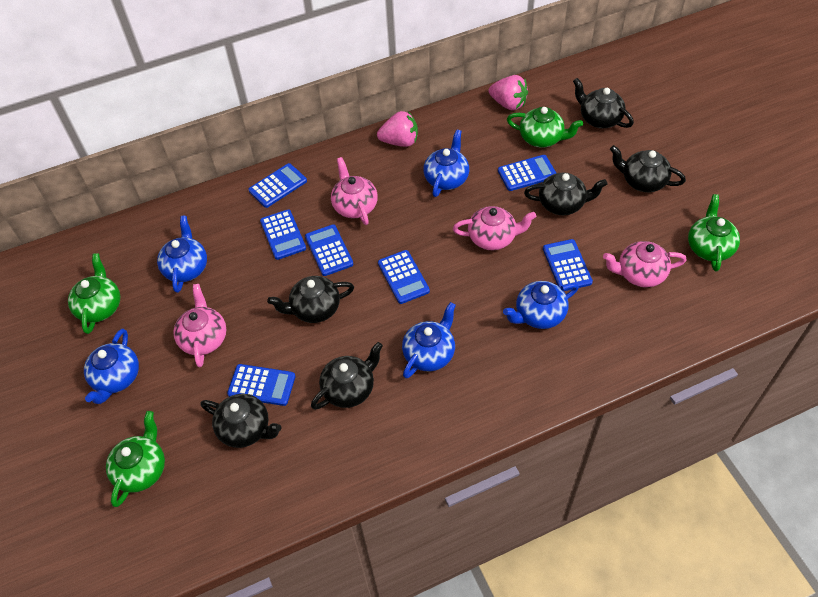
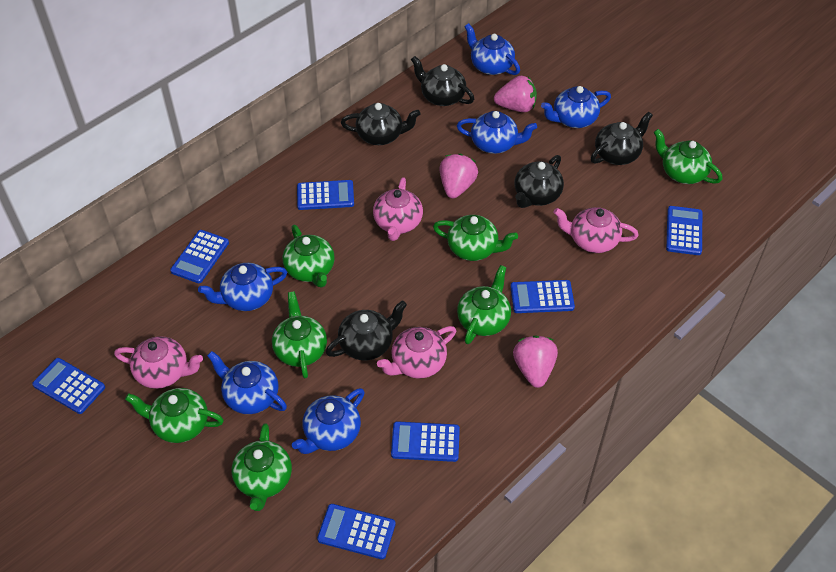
black teapot: 6 -> 5
blue teapot: 5 -> 6
green teapot: 4 -> 7
pink strawberry: 2 -> 3

